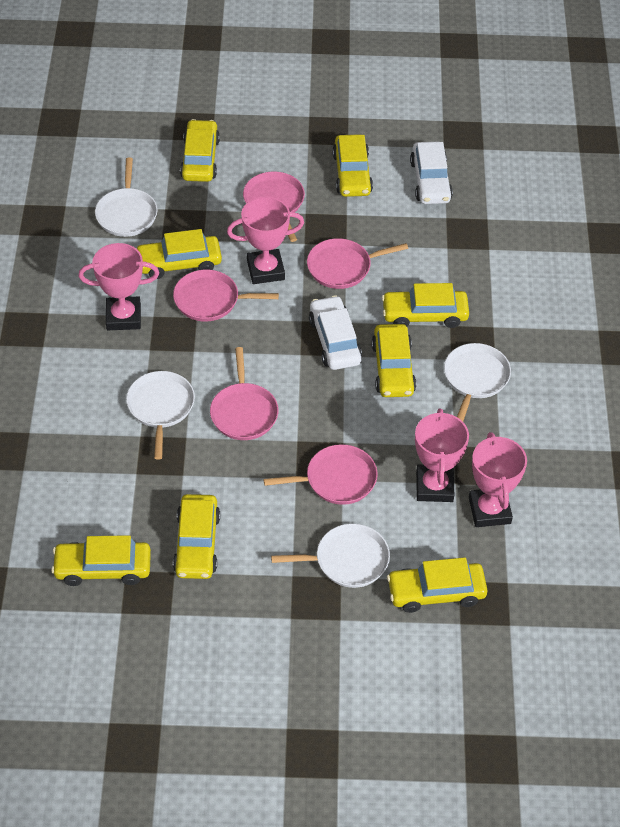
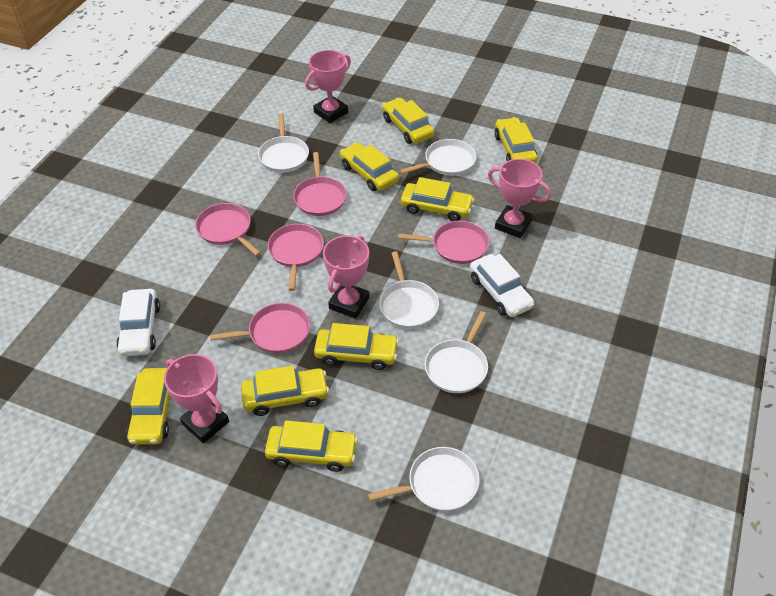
white pan: 4 -> 5

